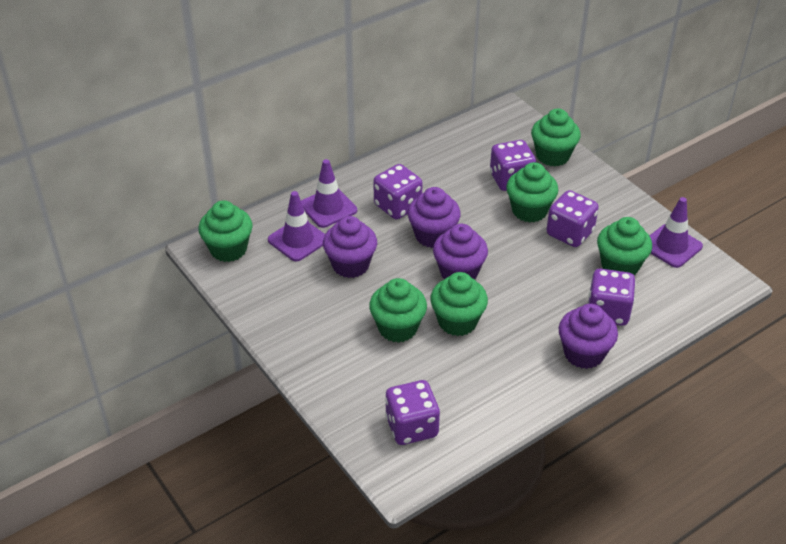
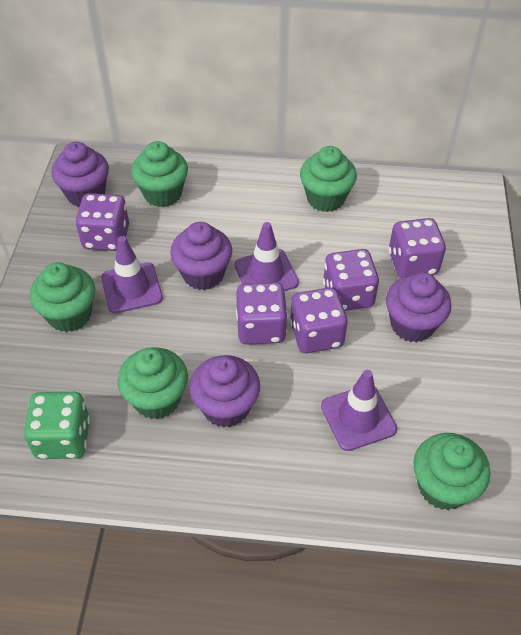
green cupcake: 6 -> 5
green dice: 0 -> 1

